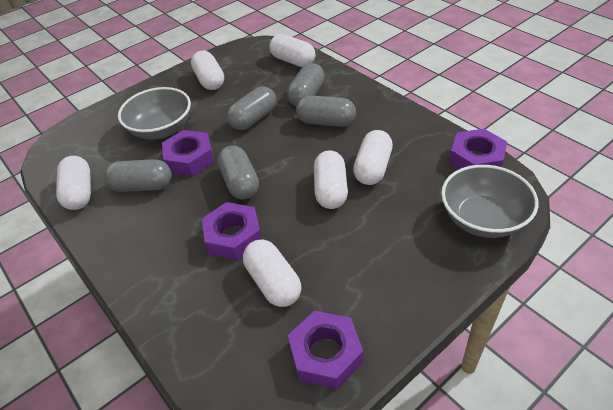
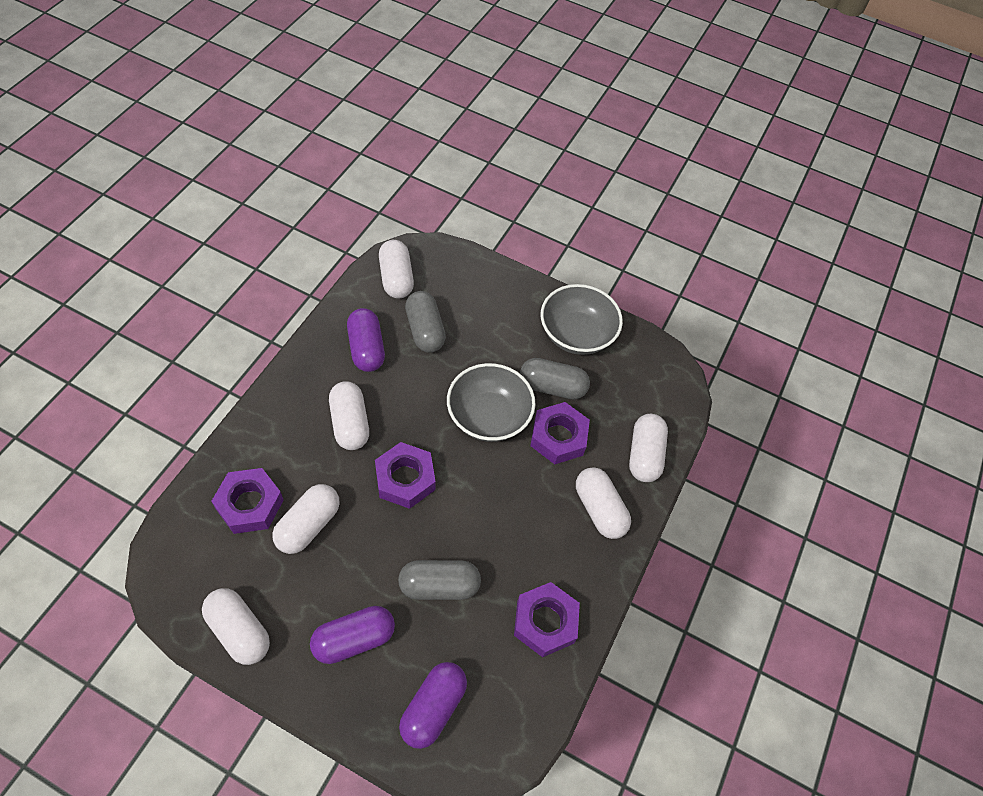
grey capsule: 5 -> 3
purple capsule: 0 -> 3

